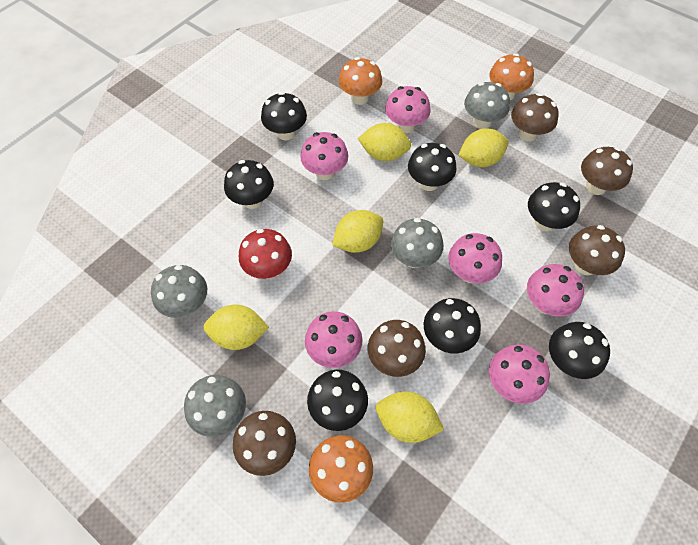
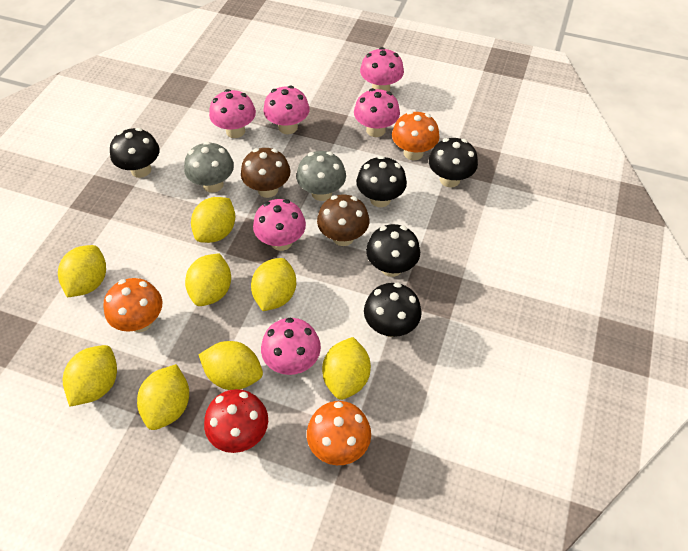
black mushroom: 7 -> 5
brown mushroom: 5 -> 2
grey mushroom: 4 -> 2
yellow lemon: 5 -> 8

